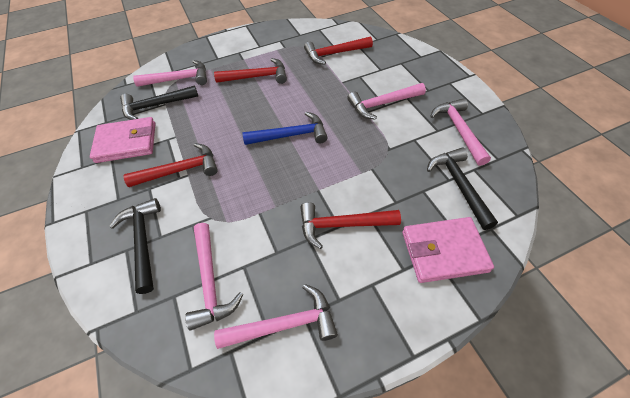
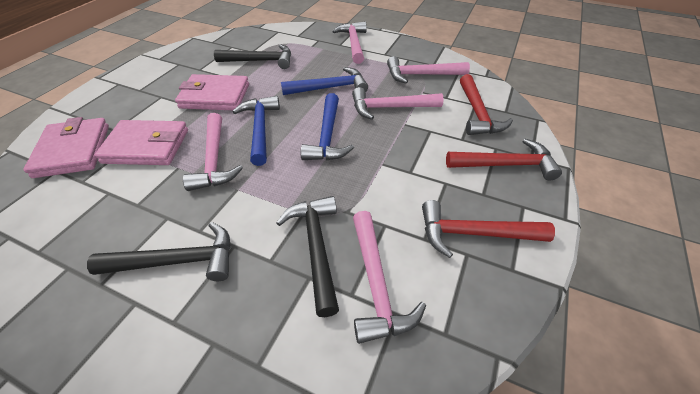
blue hammer: 1 -> 3
pink wallet: 2 -> 3
red hammer: 4 -> 3

